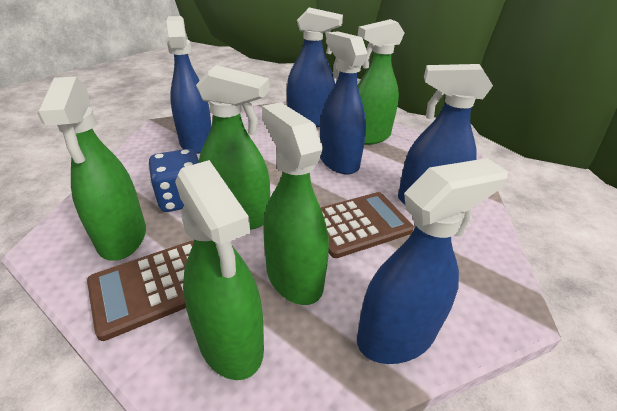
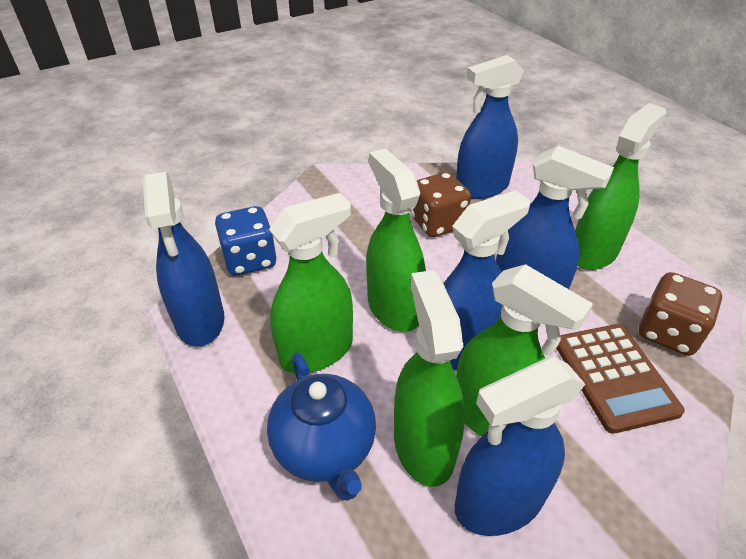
blue teapot: 0 -> 1
brown calculator: 2 -> 1
brown dice: 0 -> 2

